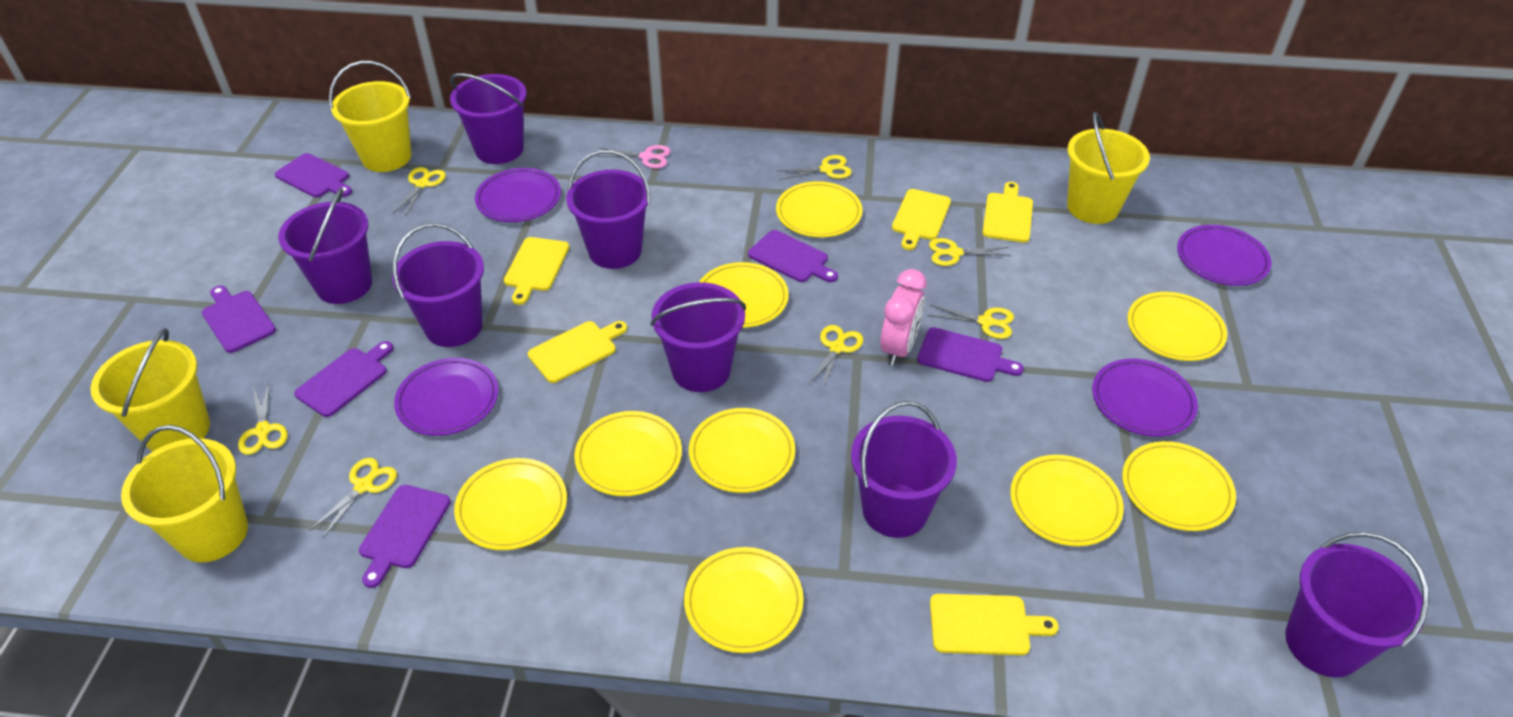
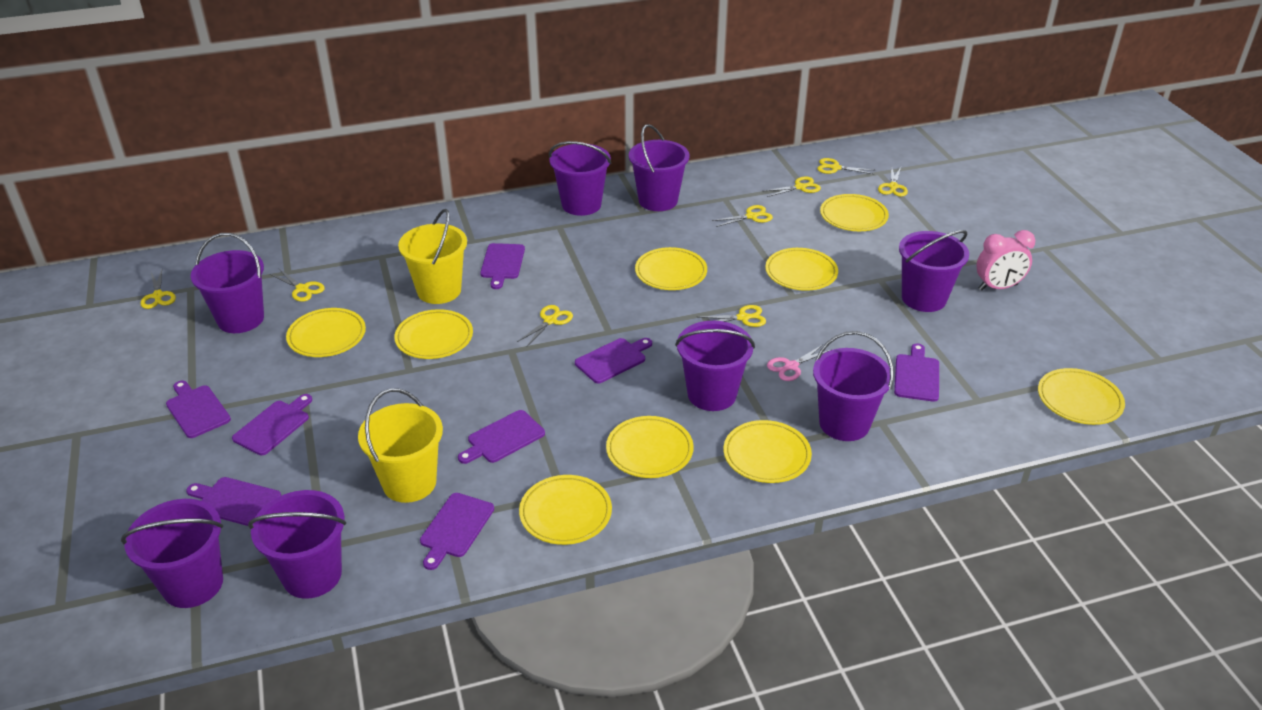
purple bucket: 7 -> 8
purple cutting board: 6 -> 8
purple plate: 4 -> 0
yellow bucket: 4 -> 2
yellow cutting board: 5 -> 0
yellow scissors: 7 -> 8

